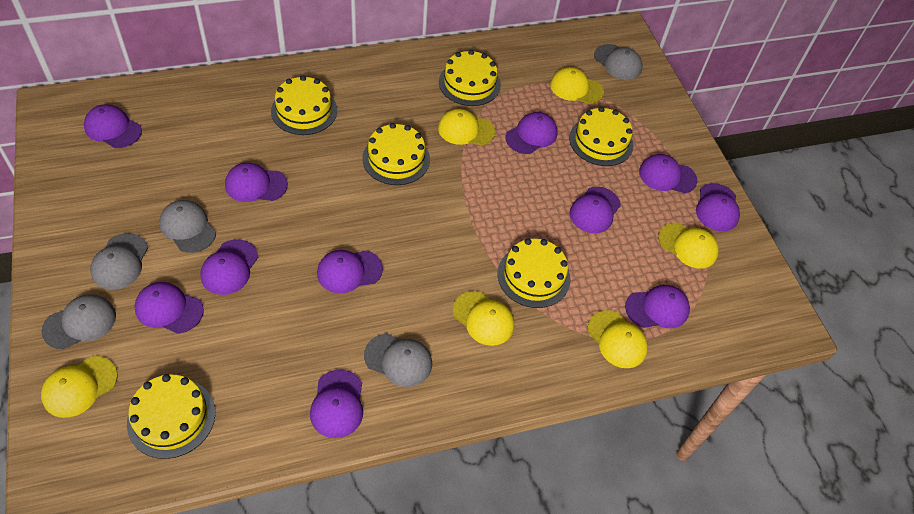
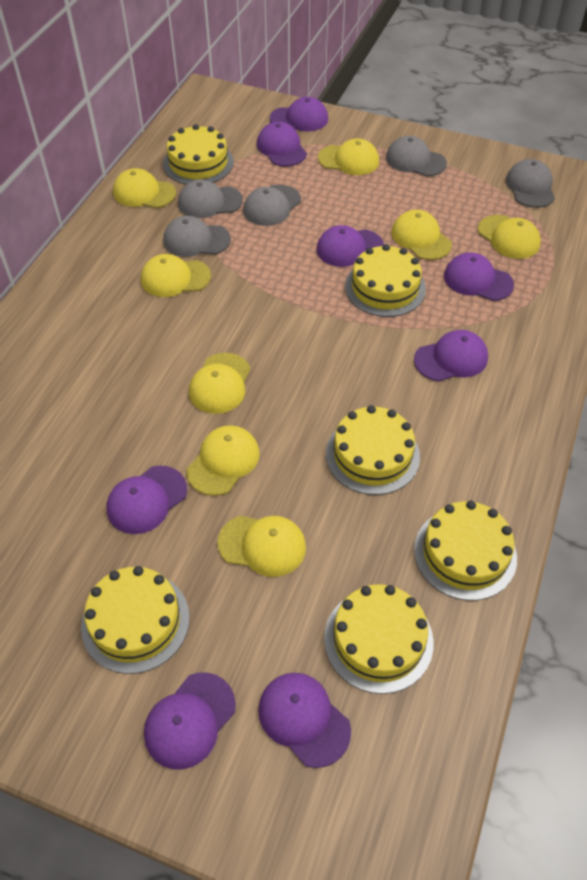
purple cap: 11 -> 8
yellow cap: 6 -> 8

